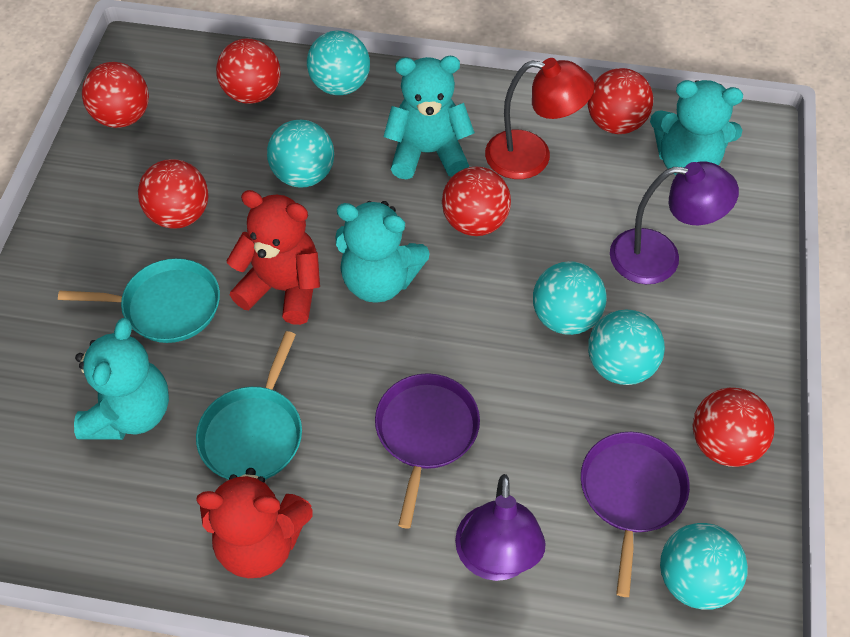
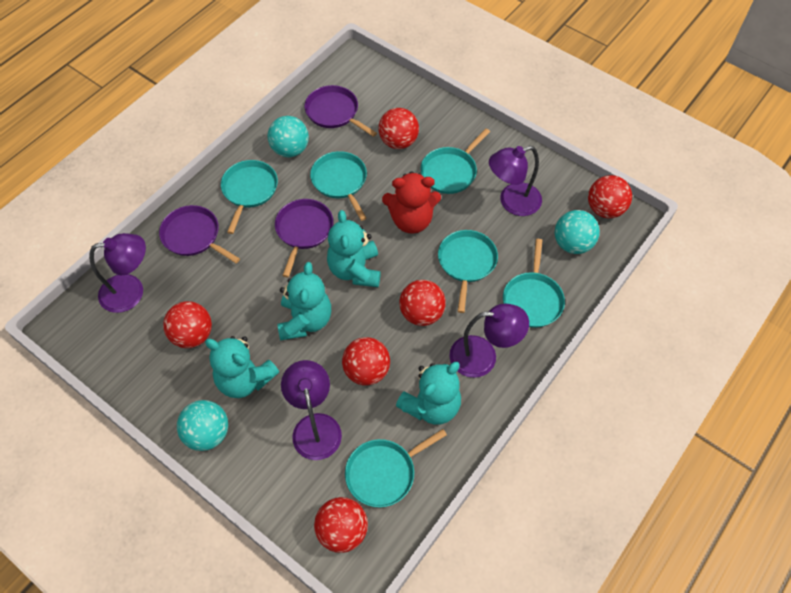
purple lamp: 2 -> 4
purple pan: 2 -> 3
red lamp: 1 -> 0
red teddy bear: 2 -> 1
turquoise ball: 5 -> 3
turquoise pan: 2 -> 6

